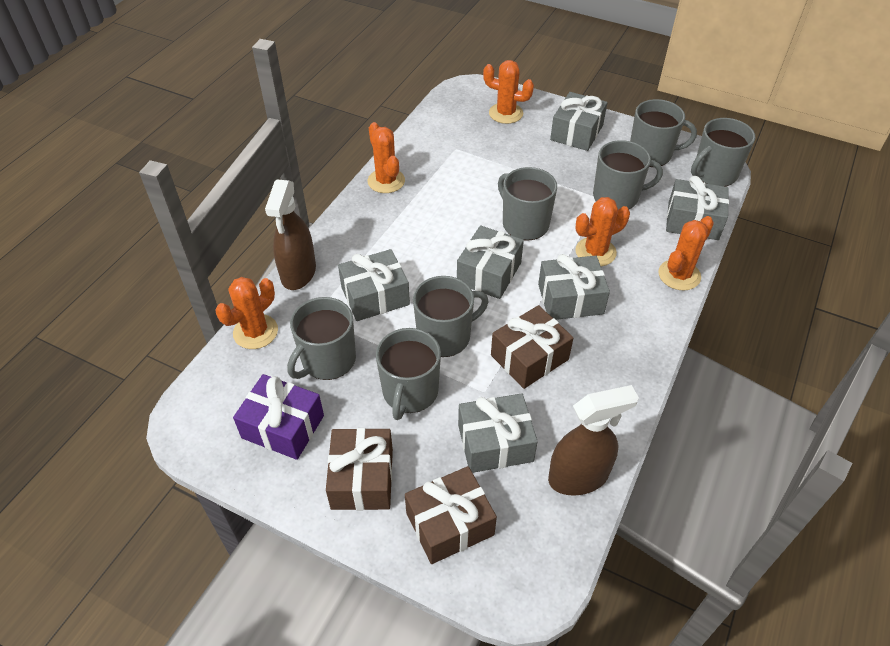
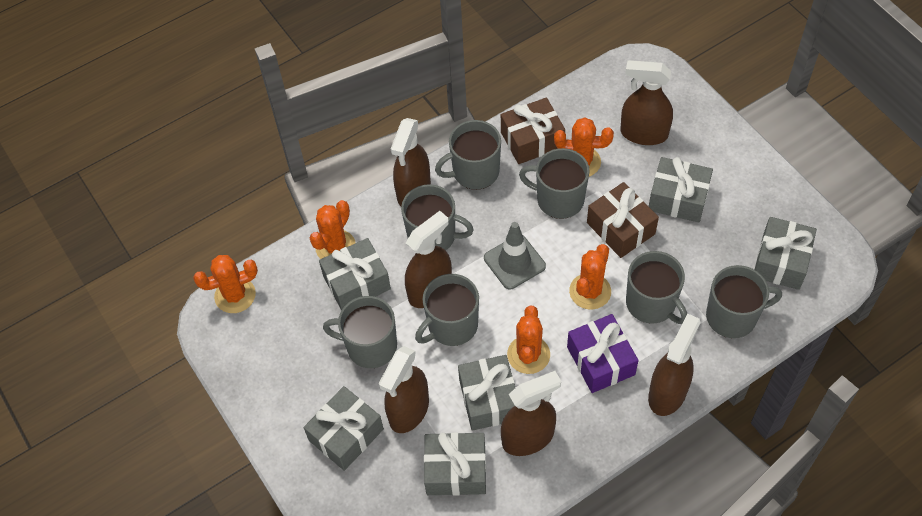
brown gift: 3 -> 2
brown spray bottle: 2 -> 6
grey traffic cone: 0 -> 1

